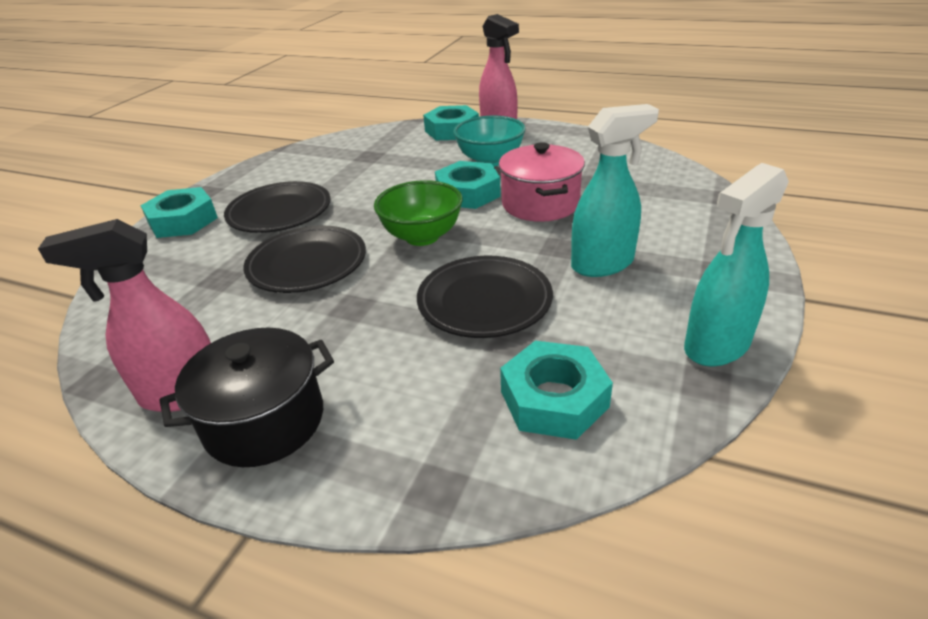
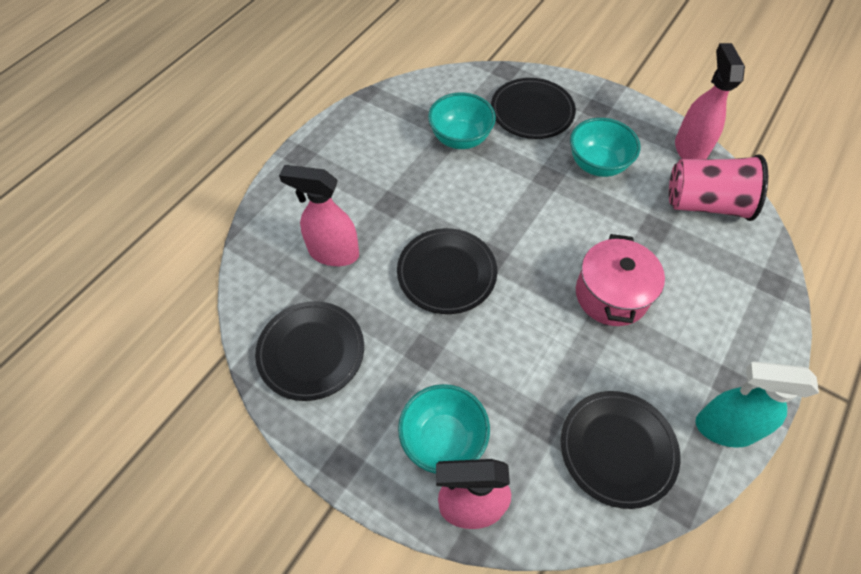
black plate: 3 -> 4
black pot: 1 -> 0
green bowl: 1 -> 0
pink cup: 0 -> 1
pink spray bottle: 2 -> 3
turquoise bowl: 1 -> 3
turquoise nut: 4 -> 0
turquoise spray bottle: 2 -> 1

